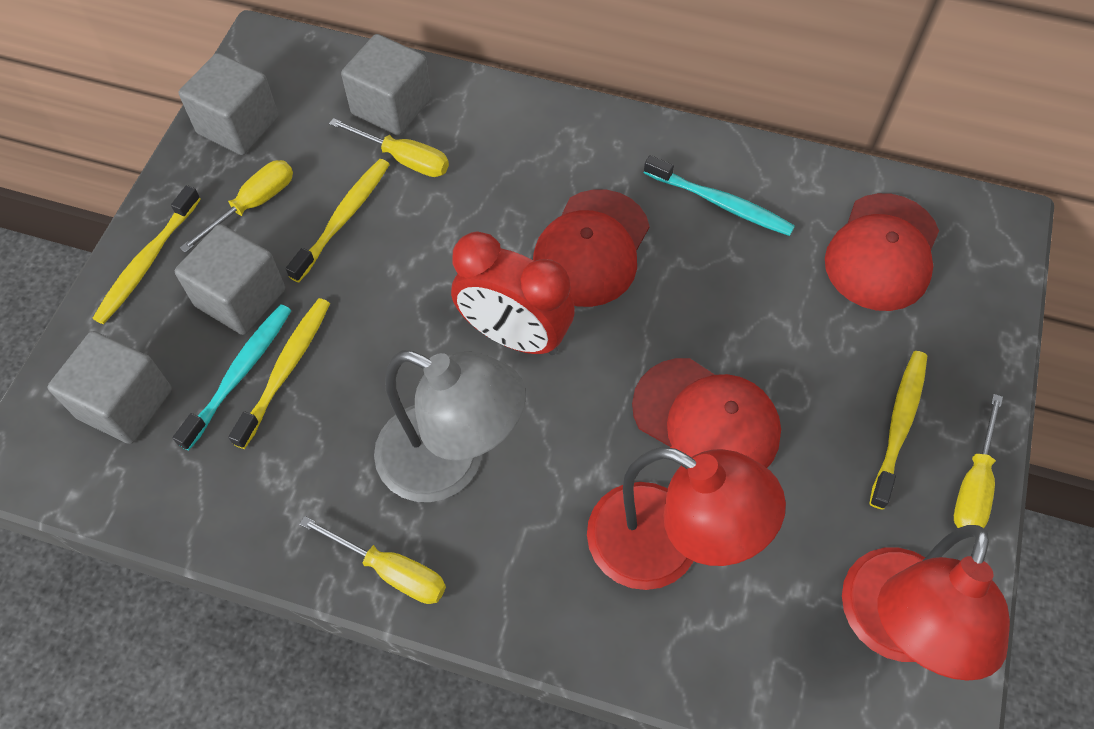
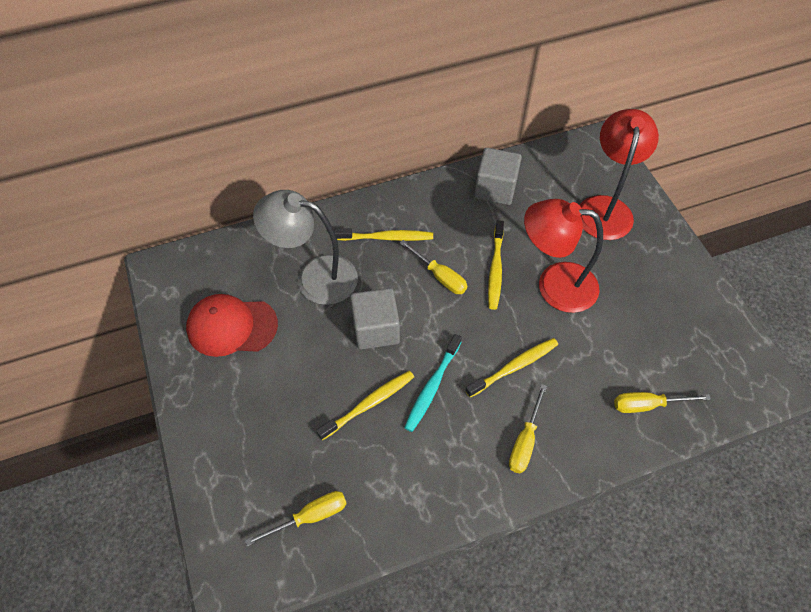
grey cube: 4 -> 2
red cap: 3 -> 1
red clock: 1 -> 0
turquoise toothbrush: 2 -> 1

